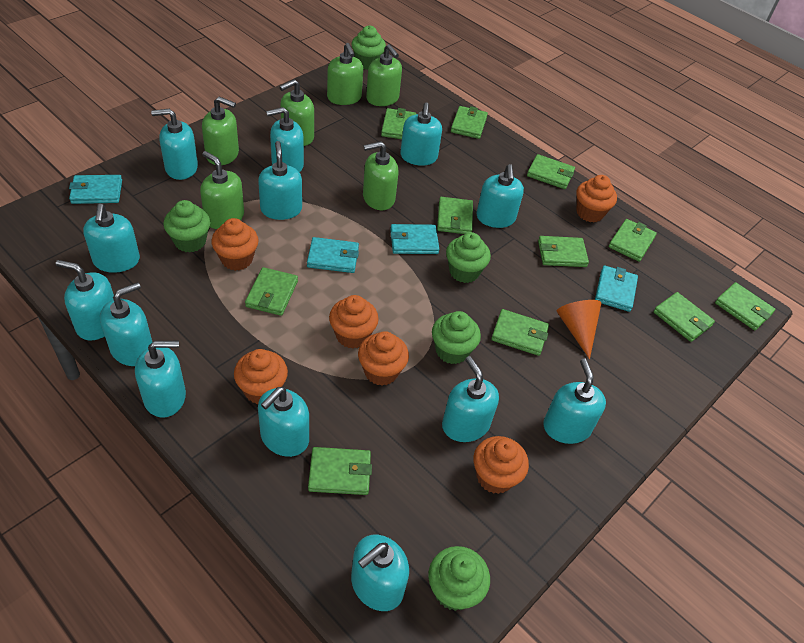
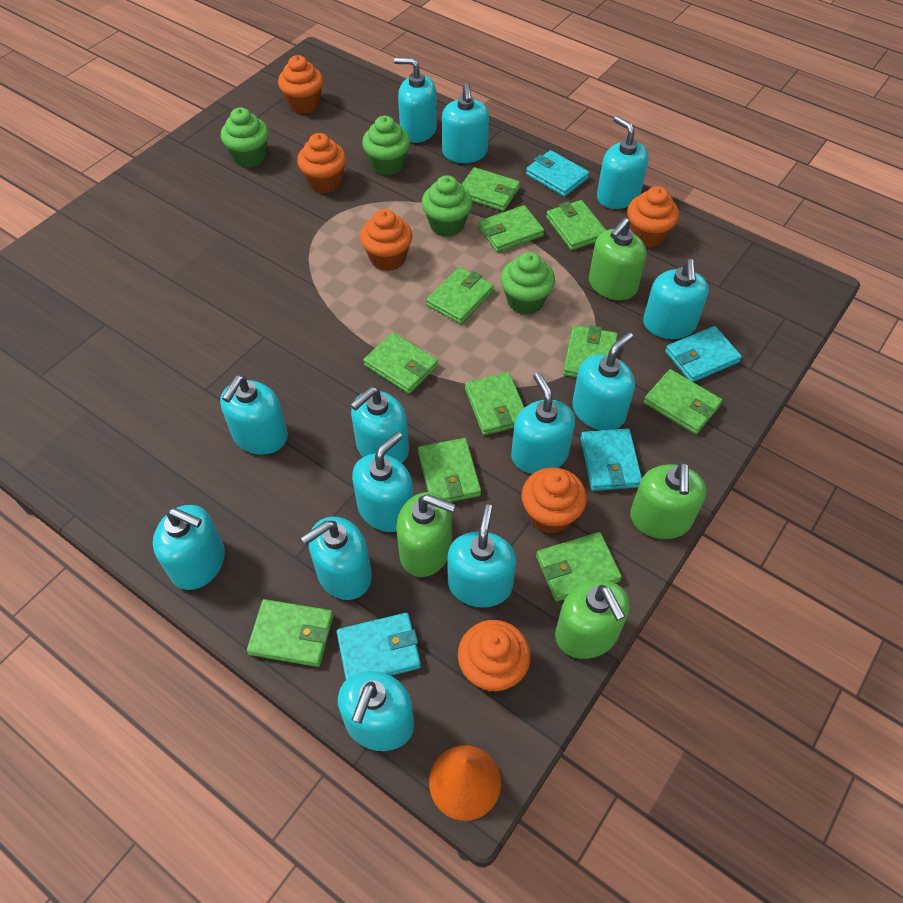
green cupcake: 5 -> 4
green soap dispenser: 6 -> 4

